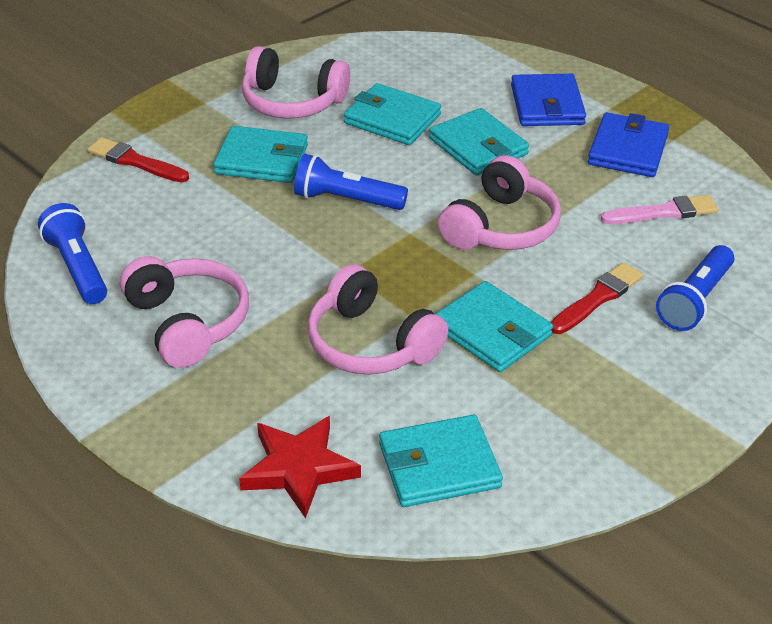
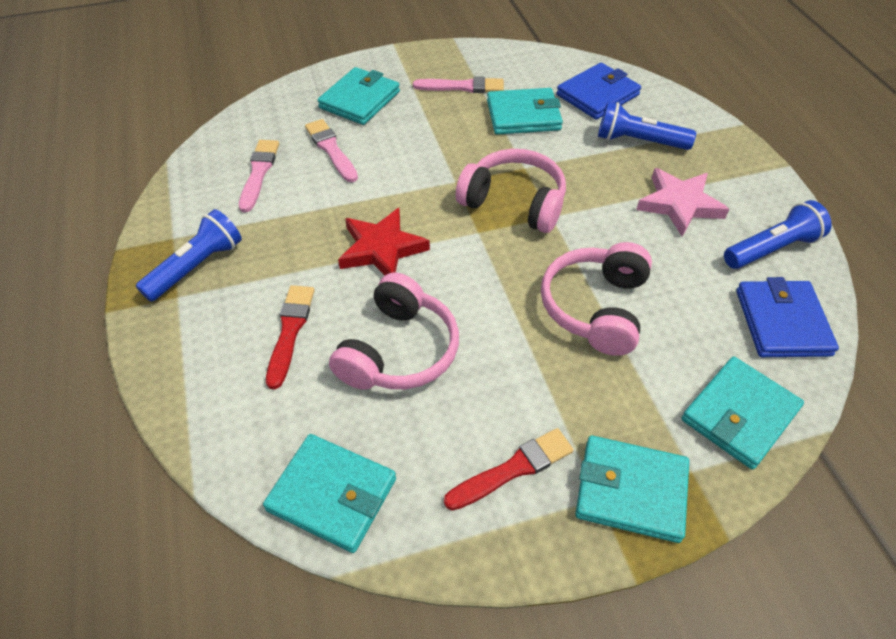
pink brush: 1 -> 3
pink headphones: 4 -> 3
pink star: 0 -> 1

